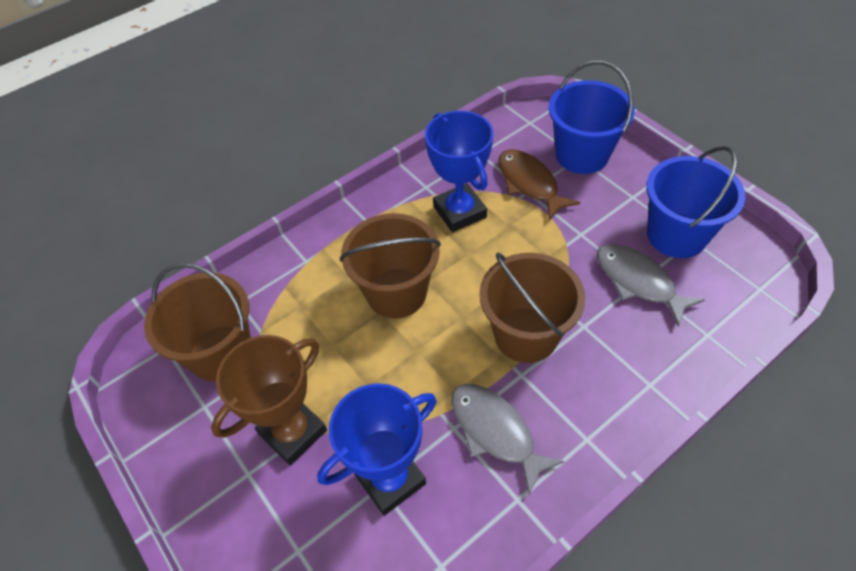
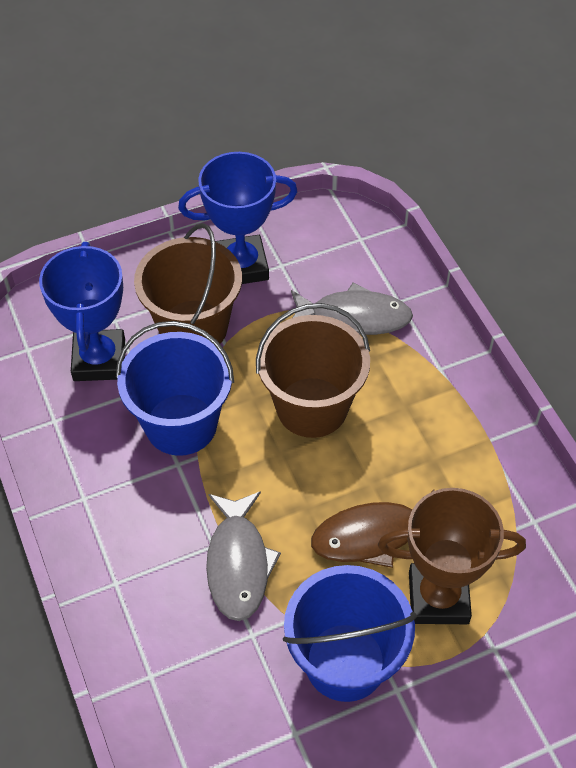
brown bucket: 3 -> 2

